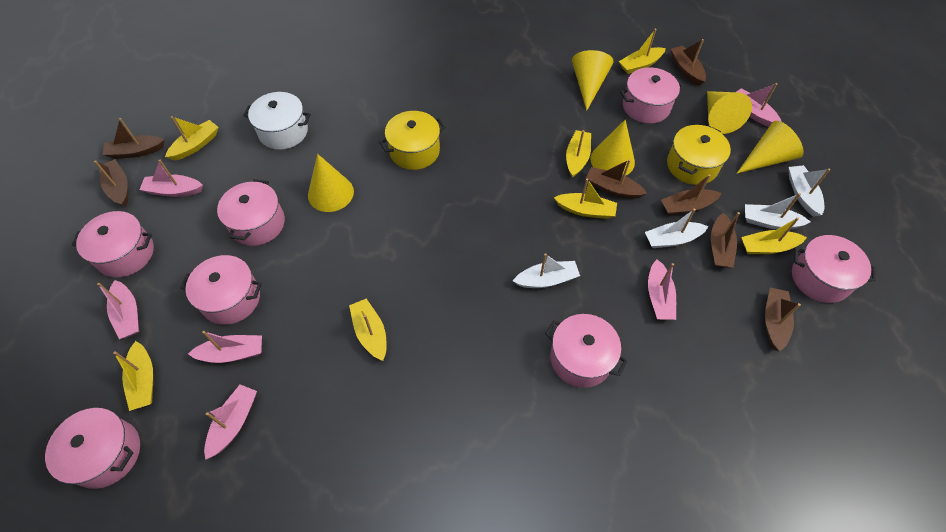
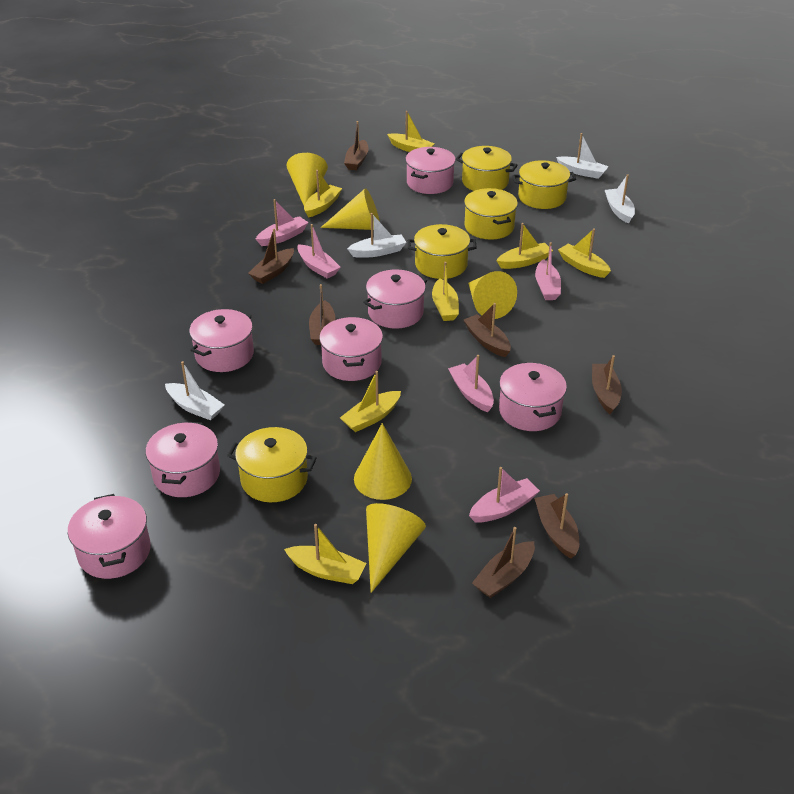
pink boat: 6 -> 5
white pot: 1 -> 0
yellow pot: 2 -> 5

